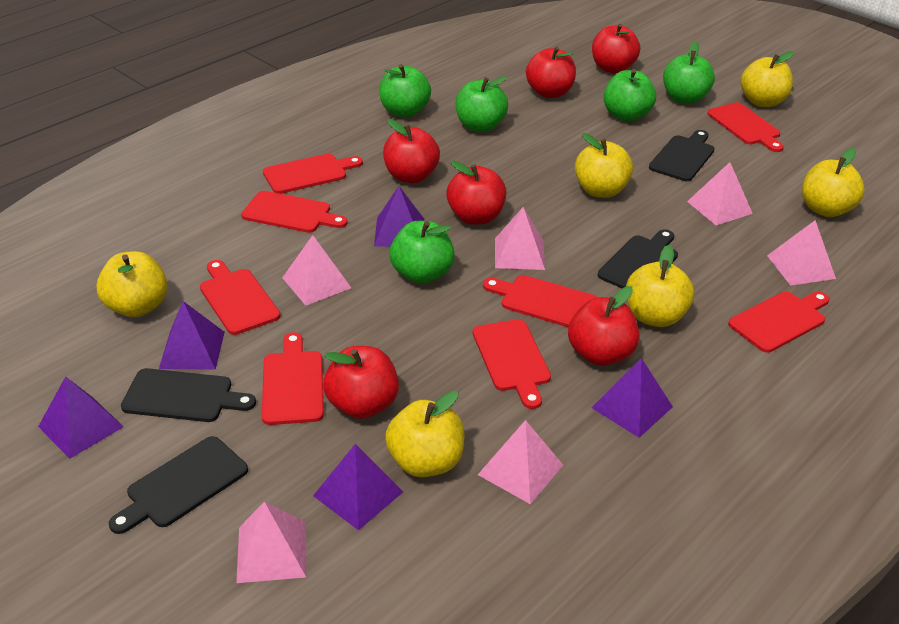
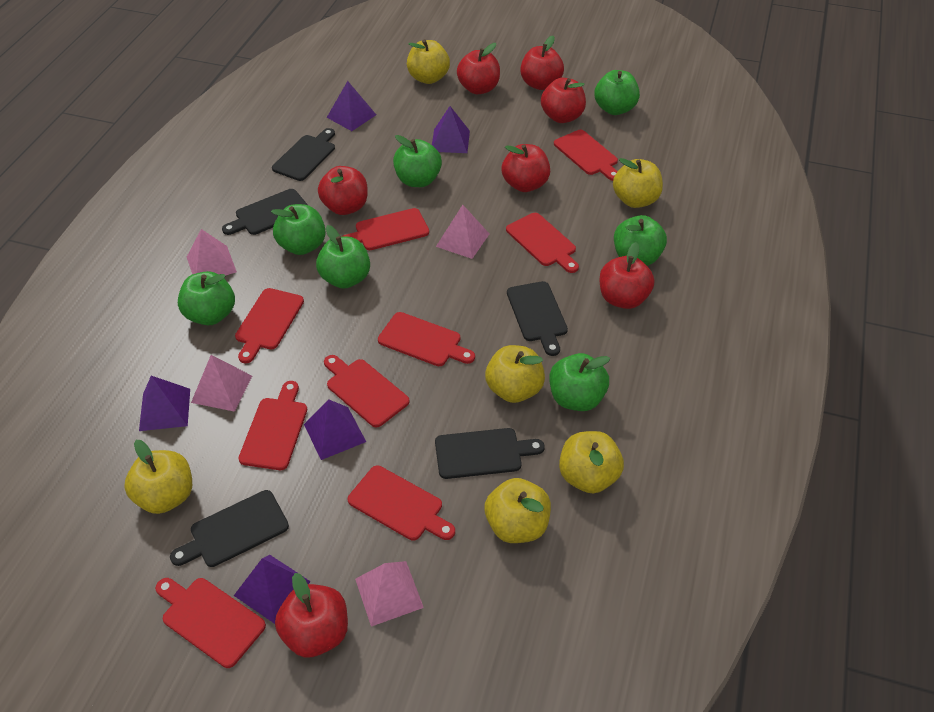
black cutting board: 4 -> 5
green apple: 5 -> 7
pink pyramid: 6 -> 4
red apple: 6 -> 7
red cutting board: 8 -> 9

